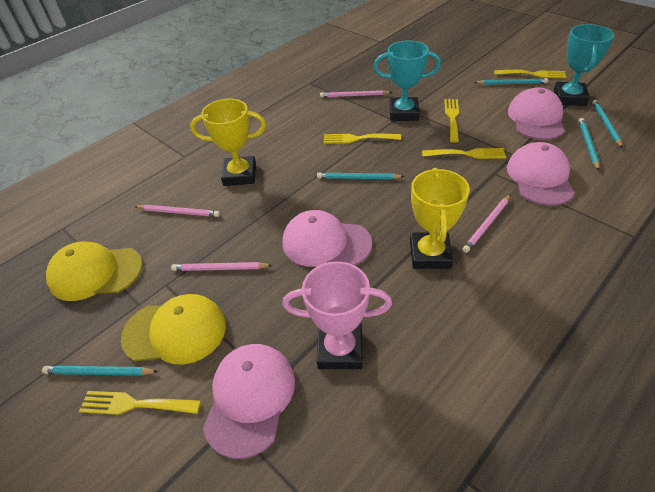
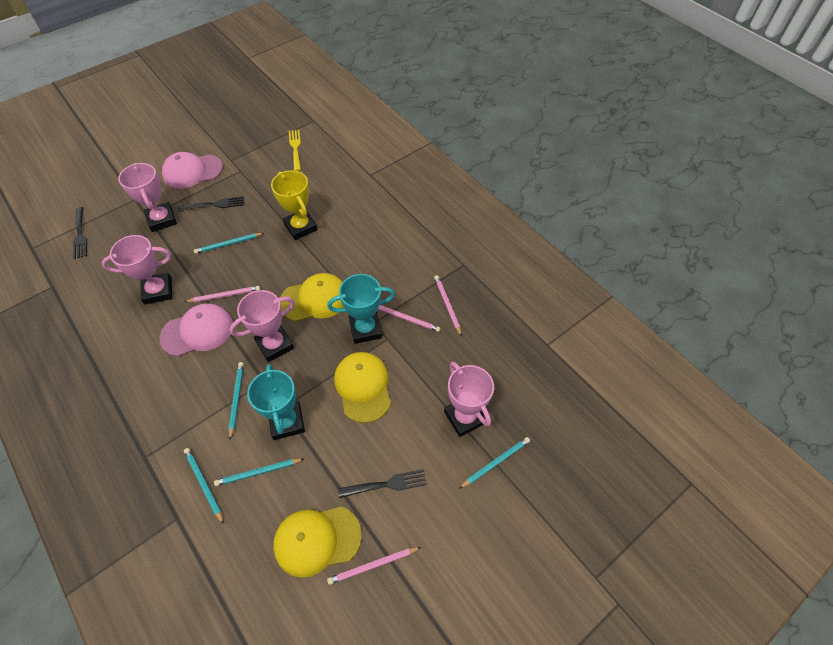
black fork: 0 -> 3
pink cap: 4 -> 2
pink trophy: 1 -> 4
yellow cap: 2 -> 3
yellow fork: 5 -> 1
yellow trophy: 2 -> 1

